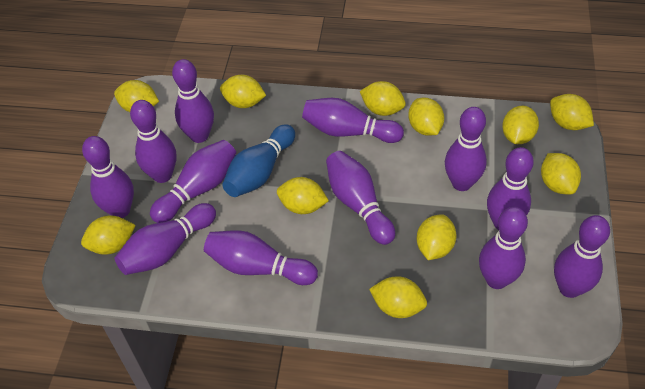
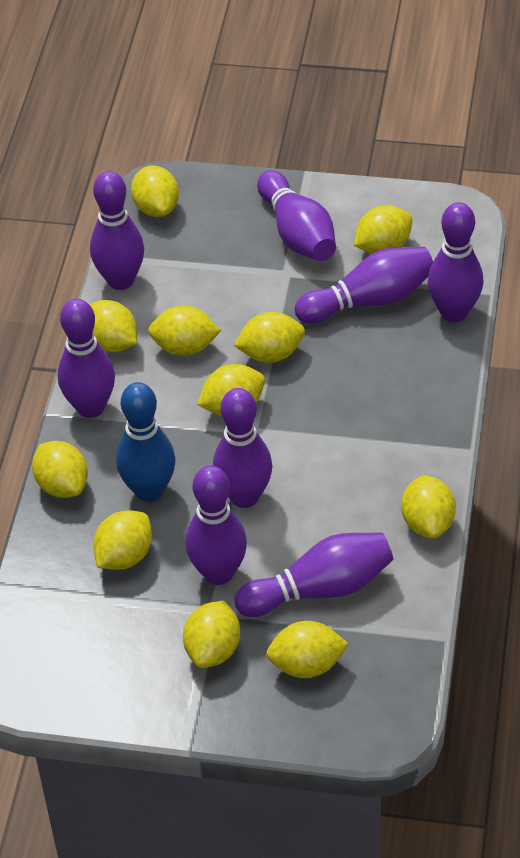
purple bowling pin: 12 -> 8

